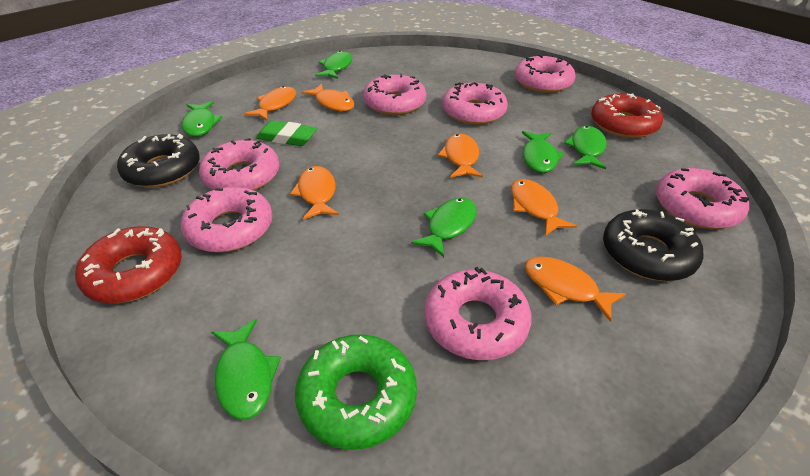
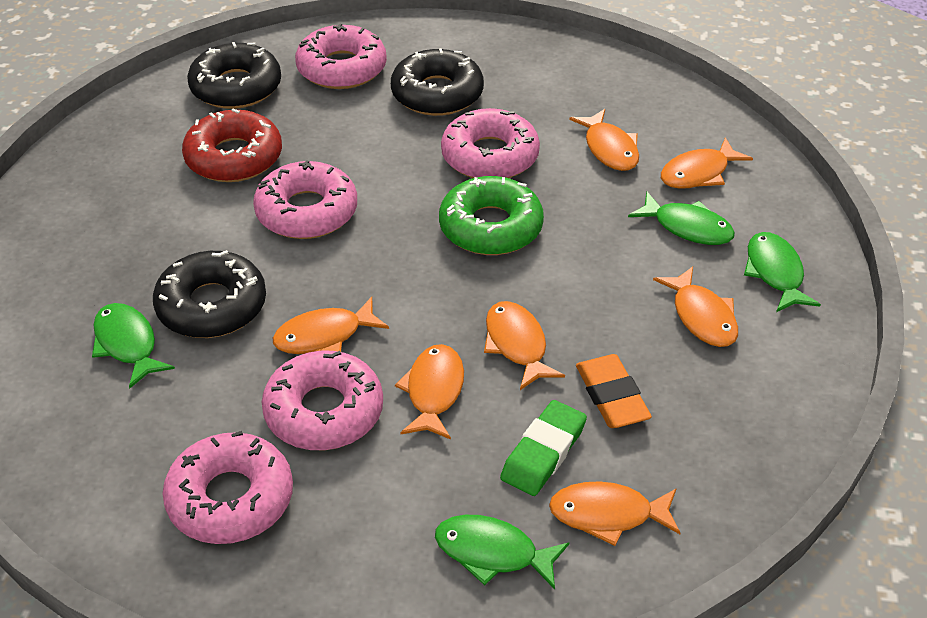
black donut: 2 -> 3
green fish: 6 -> 4
orange eraser: 0 -> 1
orange fish: 6 -> 7
pink donut: 7 -> 5
red donut: 2 -> 1

